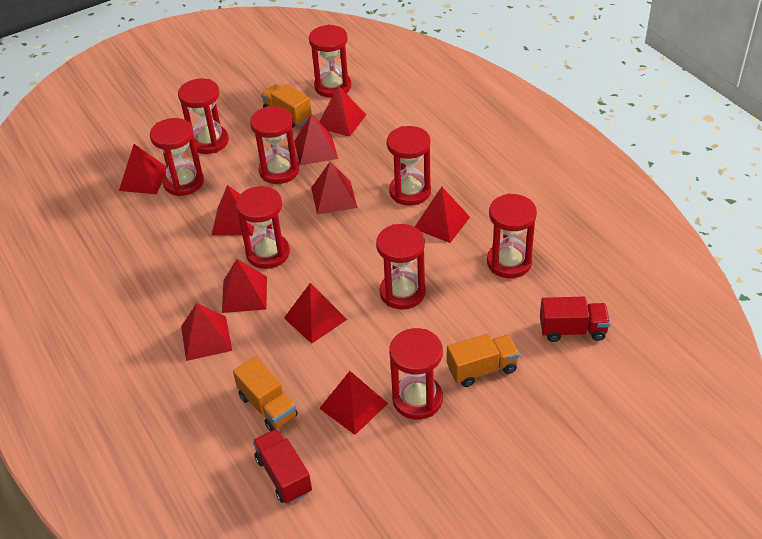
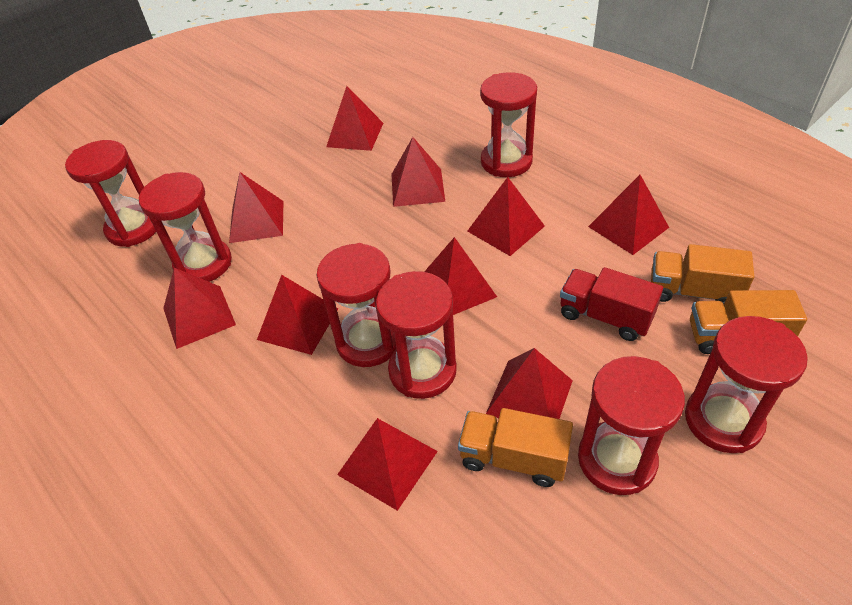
red hourglass: 9 -> 7
red truck: 2 -> 1

